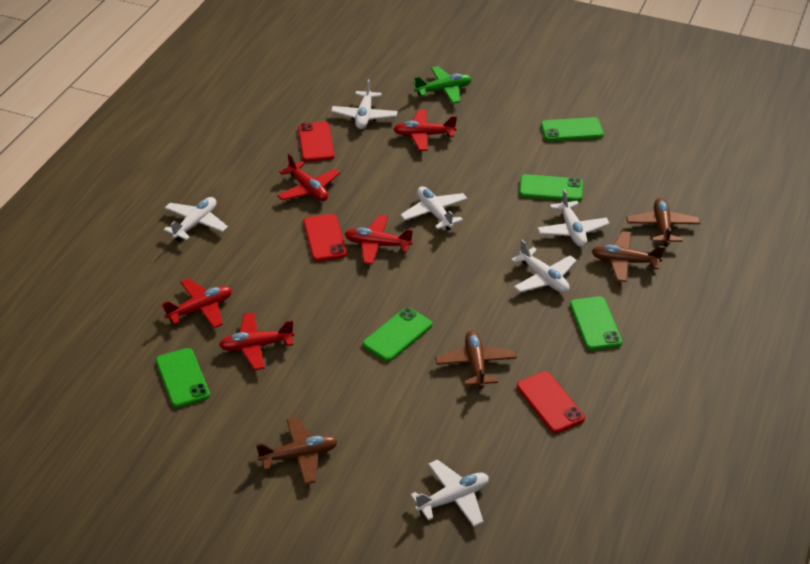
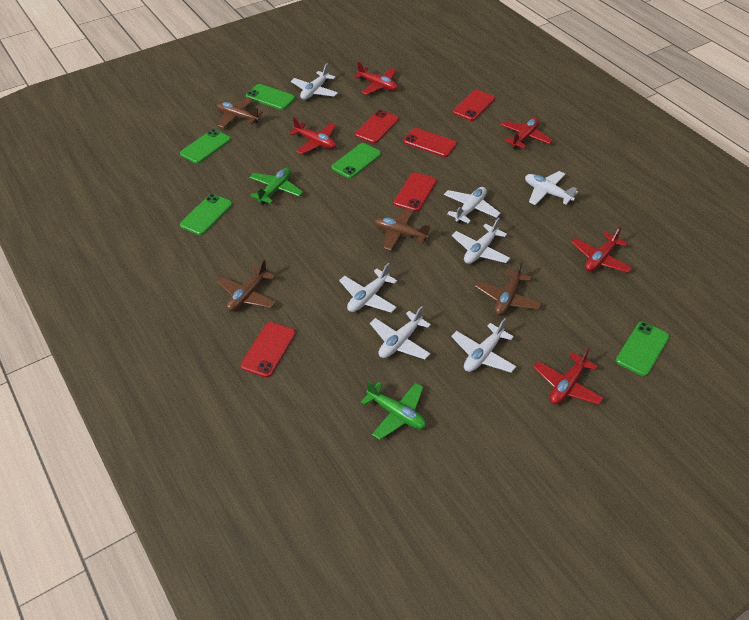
green plane: 1 -> 2
red phone: 3 -> 5
white plane: 6 -> 7

